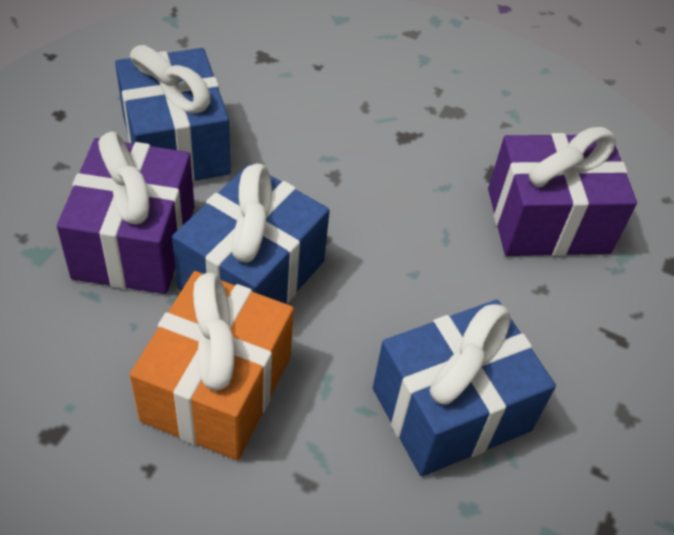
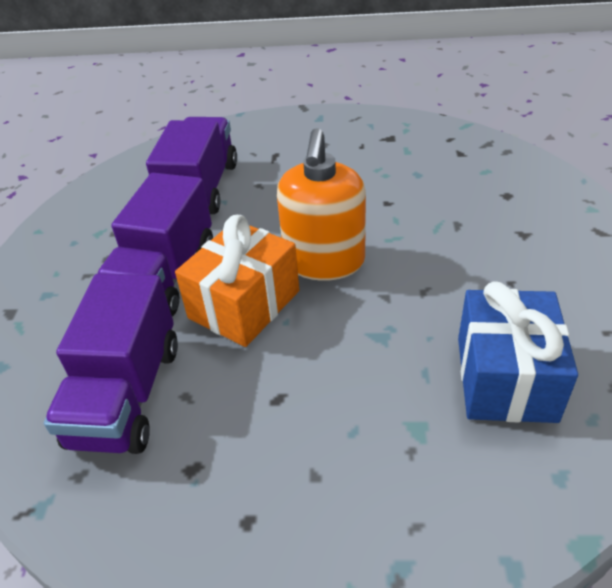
blue gift: 3 -> 1
orange soap dispenser: 0 -> 1
purple gift: 2 -> 0
purple truck: 0 -> 3

